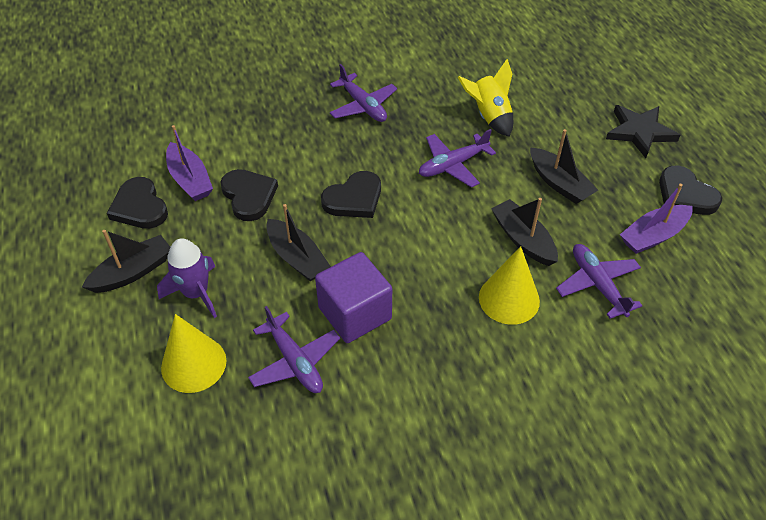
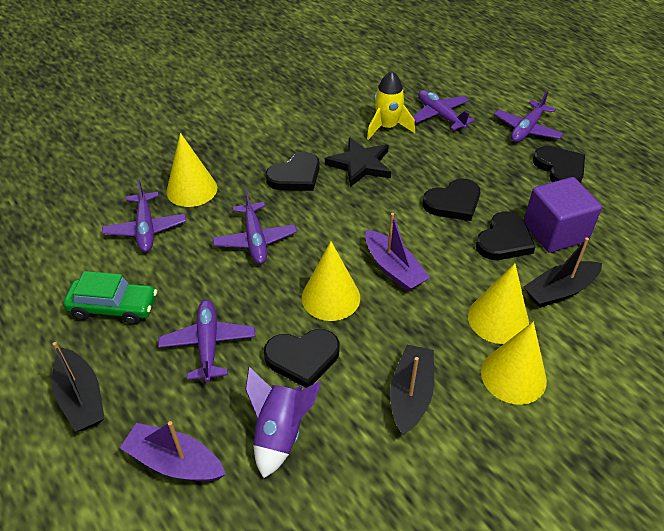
black boat: 4 -> 3
black heart: 4 -> 5
green car: 0 -> 1
purple plane: 4 -> 5
yellow cone: 2 -> 4

